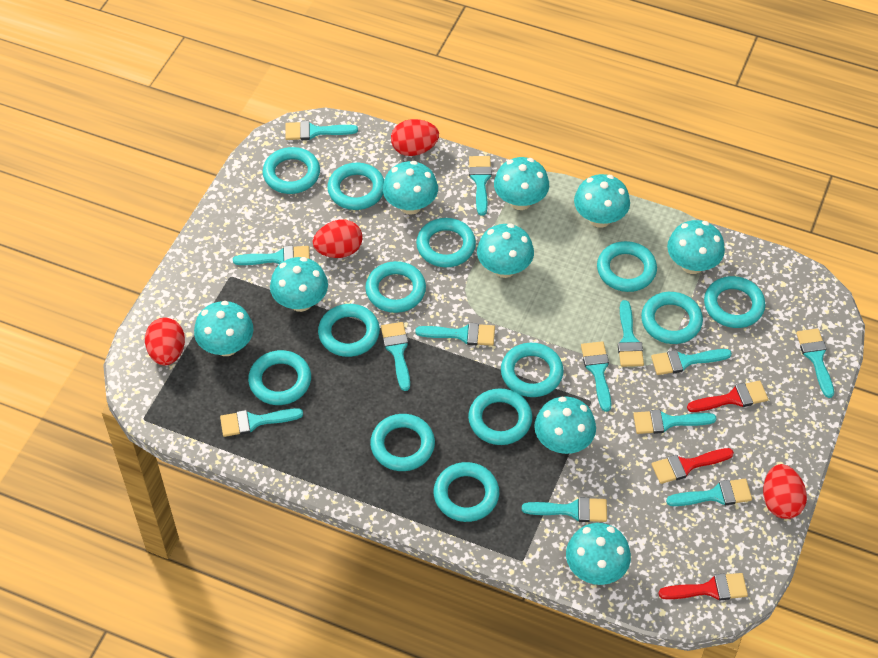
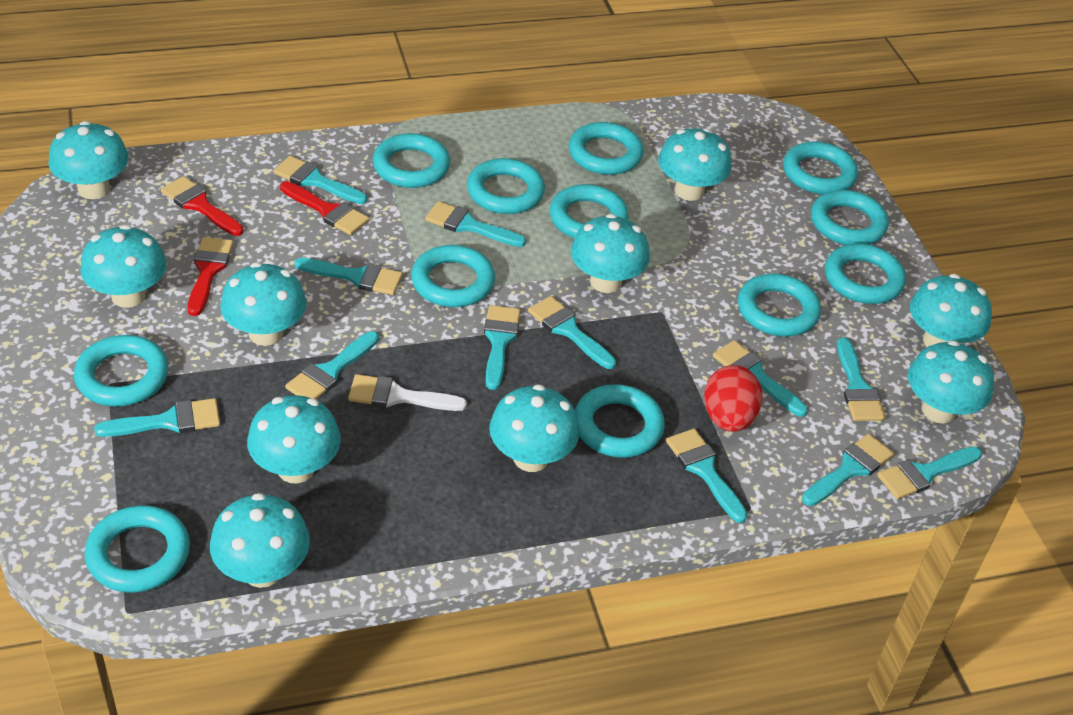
red egg: 4 -> 1
turquoise brush: 13 -> 12
turquoise mushroom: 9 -> 10
turquoise ring: 13 -> 12
white brush: 0 -> 1

